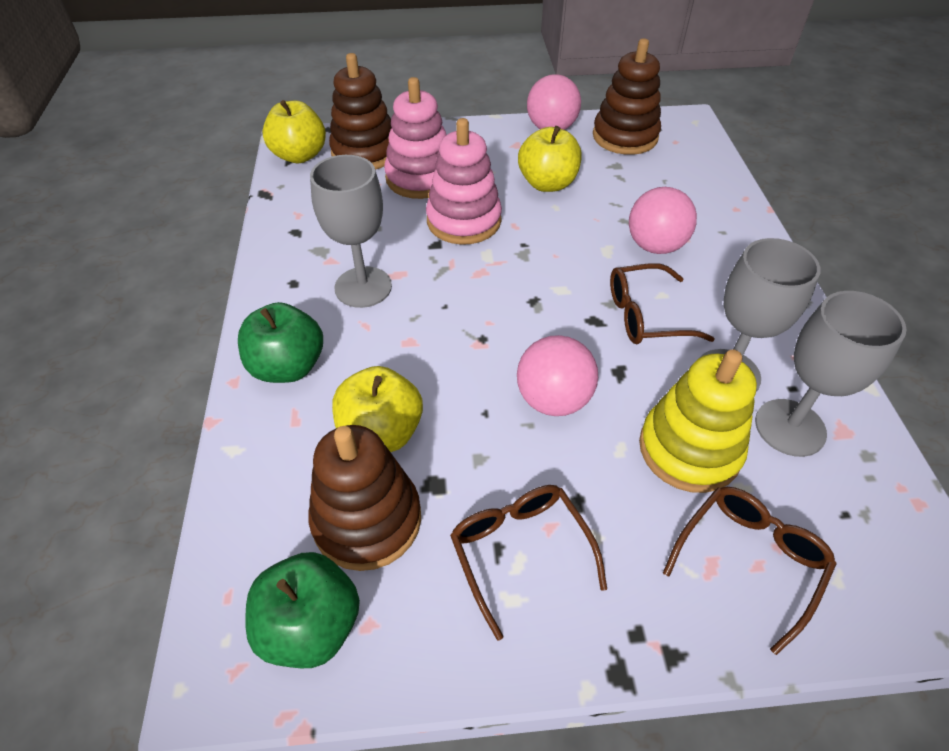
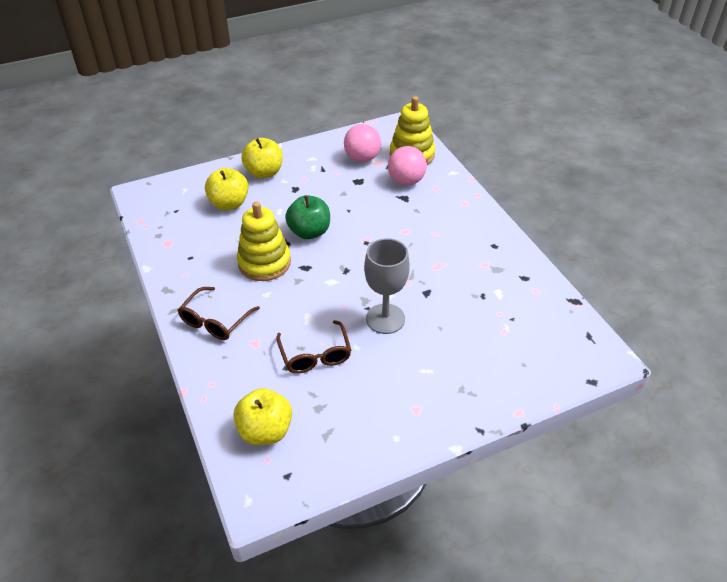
brown glasses: 3 -> 2
brown stacking toy: 3 -> 0
green apple: 2 -> 1
grey goblet: 3 -> 1
pink ball: 3 -> 2
pink stacking toy: 2 -> 0
yellow stacking toy: 1 -> 2

